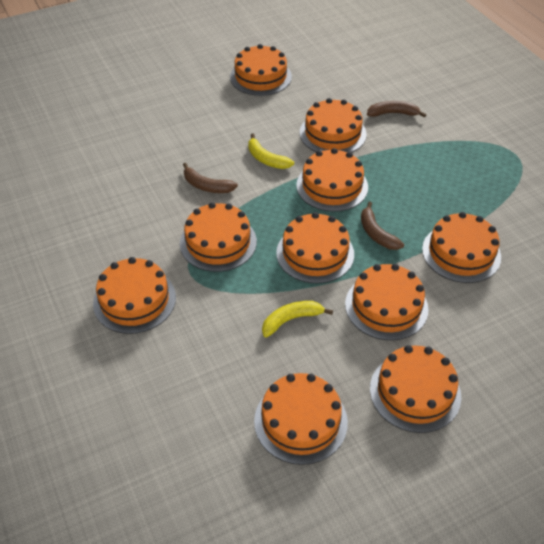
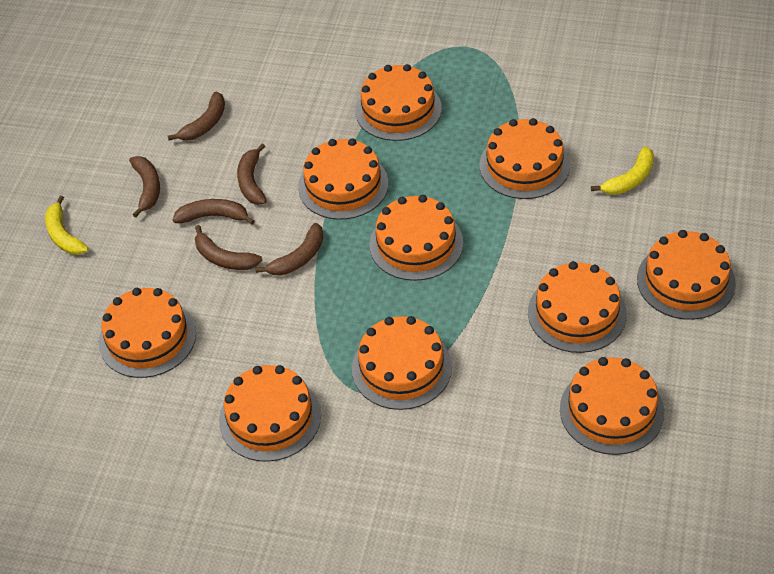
brown banana: 3 -> 6

